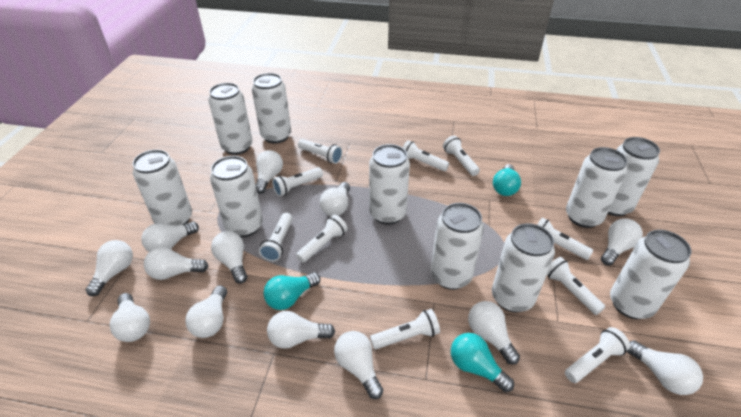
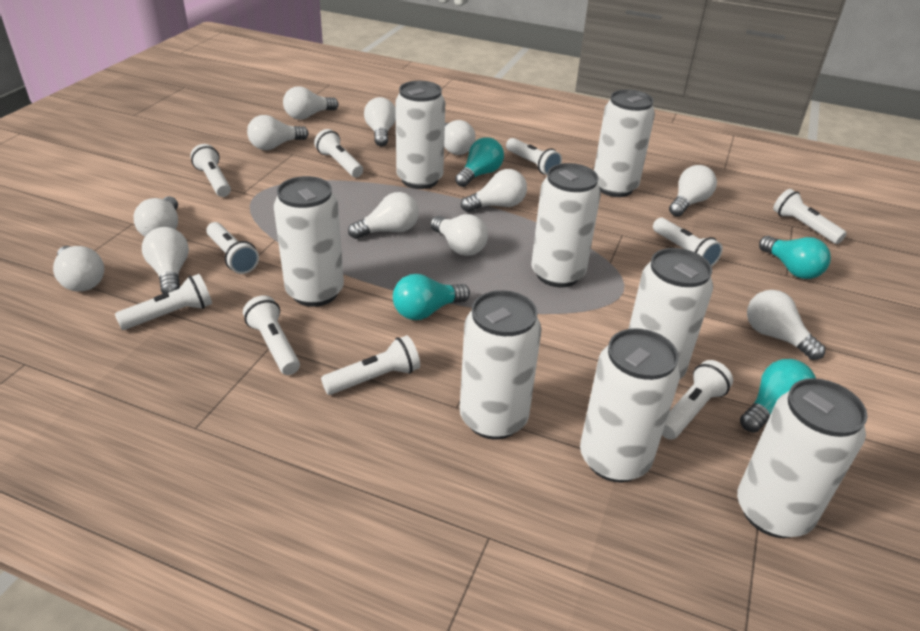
turquoise light bulb: 3 -> 4
white can: 10 -> 8
white light bulb: 13 -> 12

